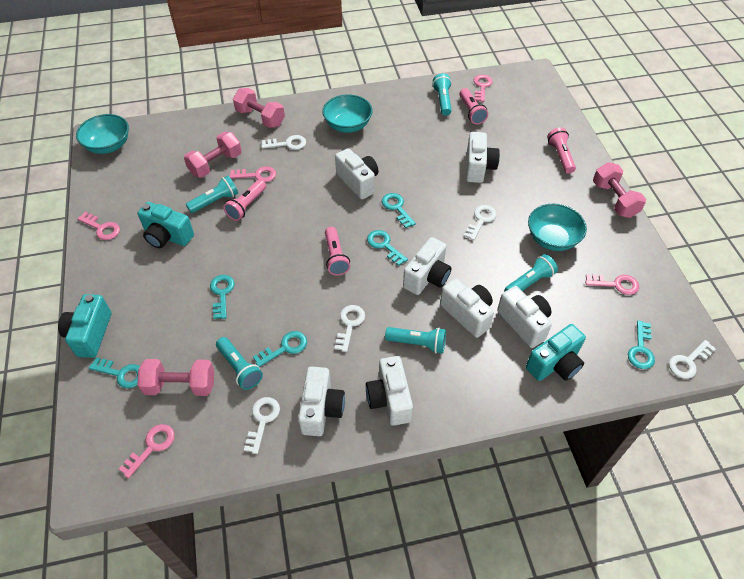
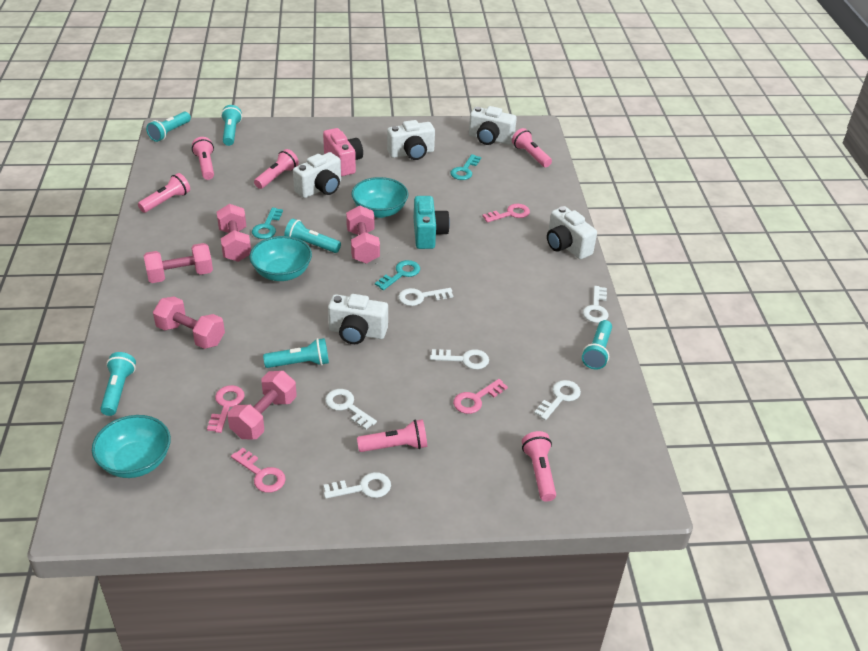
pink camera: 0 -> 1
pink dumbbell: 4 -> 5
pink flashlight: 4 -> 6
pink key: 5 -> 4
turquoise camera: 3 -> 1
turquoise flashlight: 5 -> 6
turquoise key: 6 -> 3
white camera: 7 -> 5
white key: 5 -> 6

